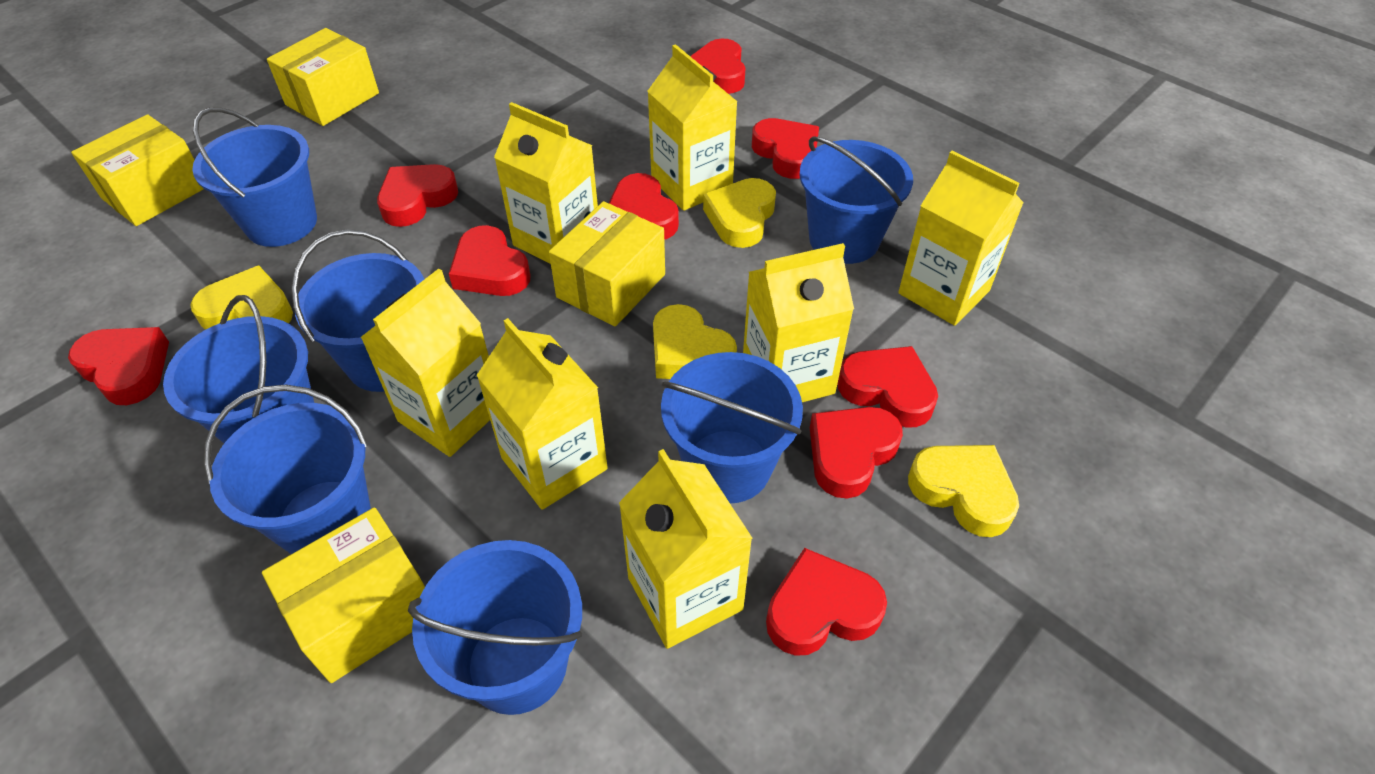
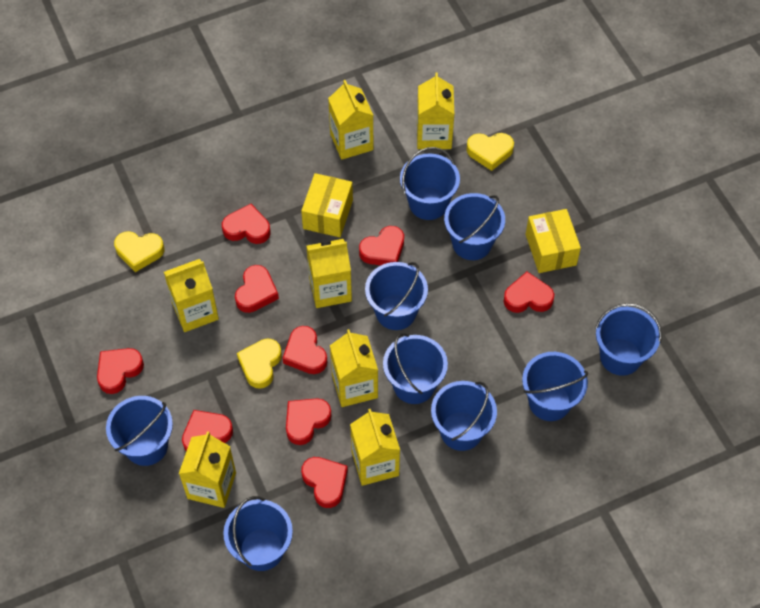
blue bucket: 7 -> 9
yellow box: 4 -> 2
yellow heart: 4 -> 3

